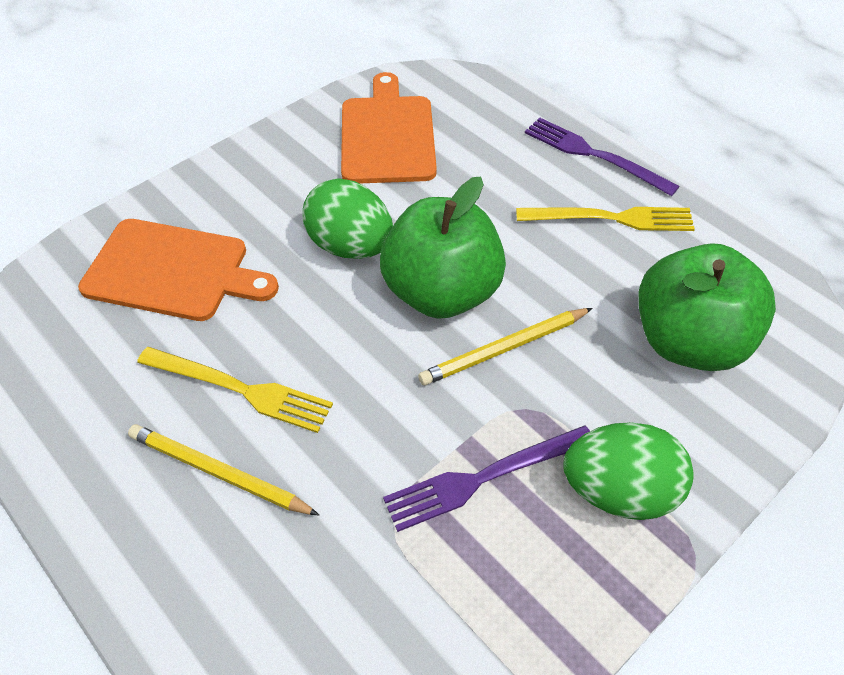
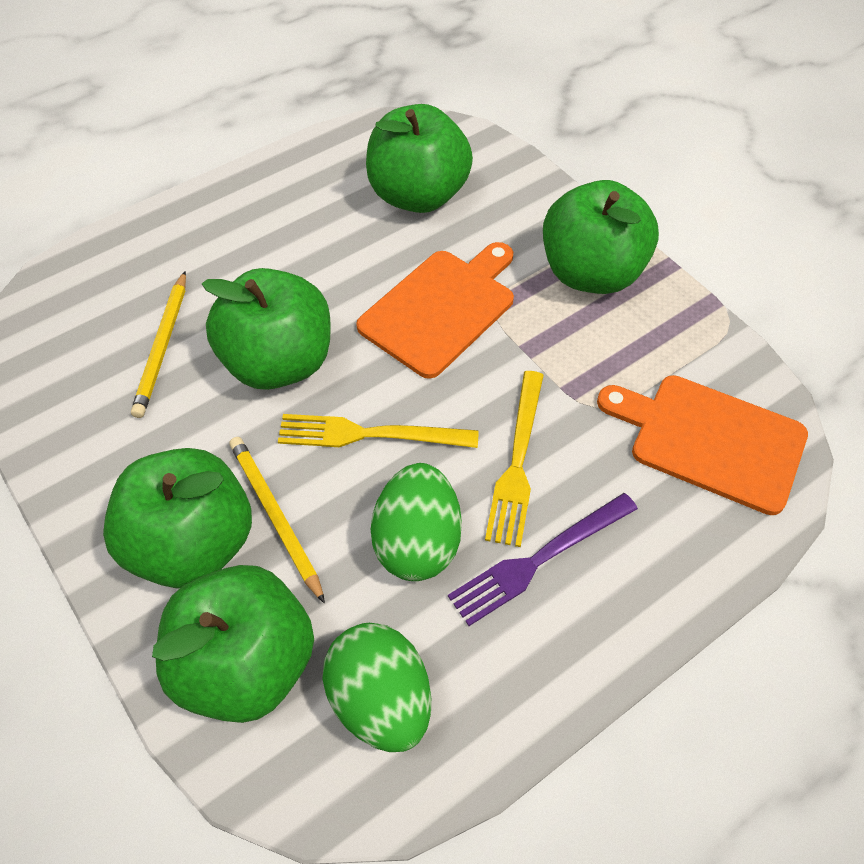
green apple: 2 -> 5
purple fork: 2 -> 1

